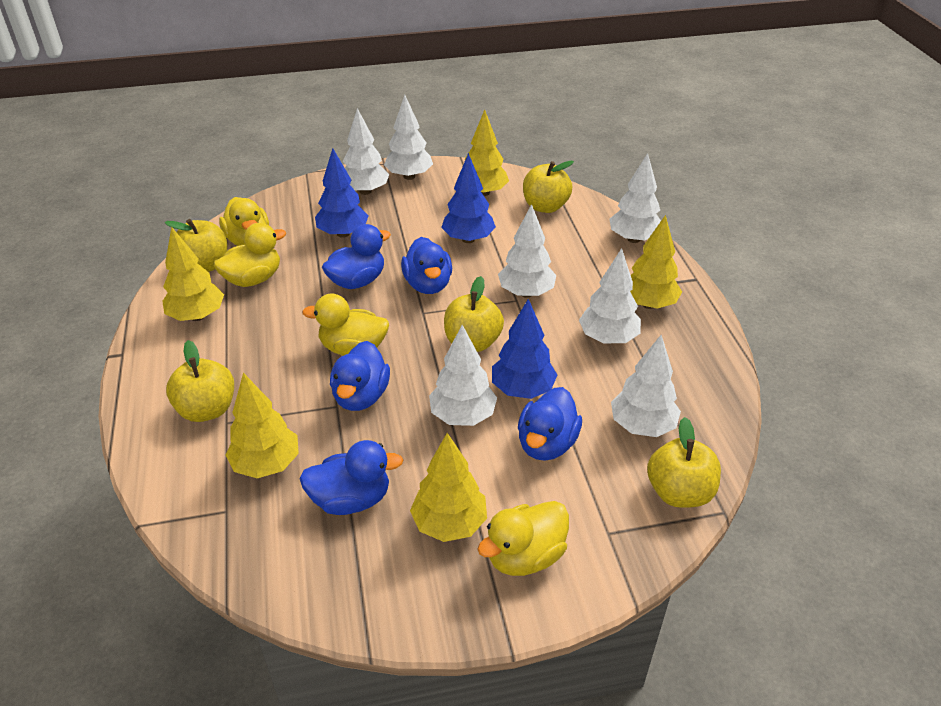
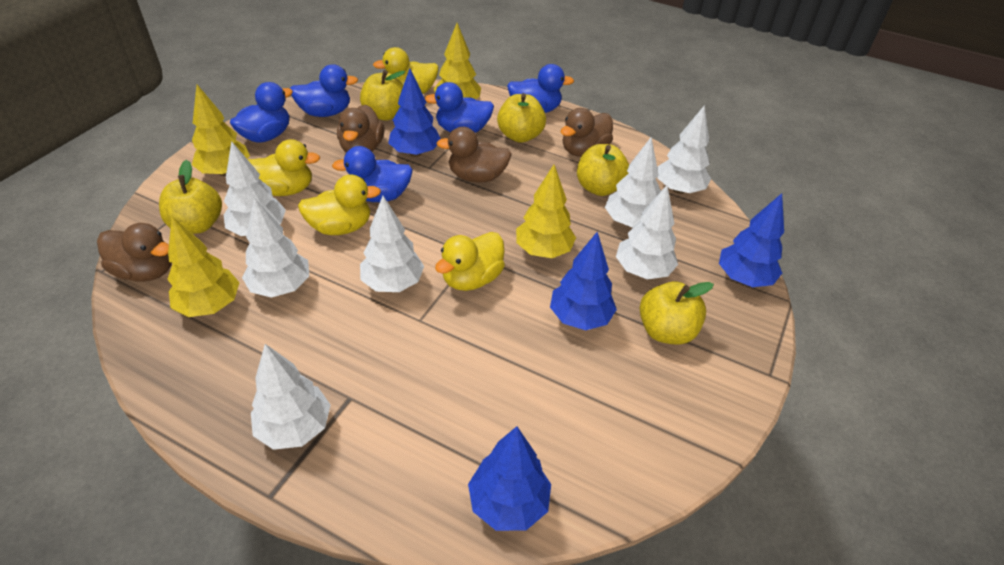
blue tree: 3 -> 4
brown duck: 0 -> 4
yellow tree: 5 -> 4

